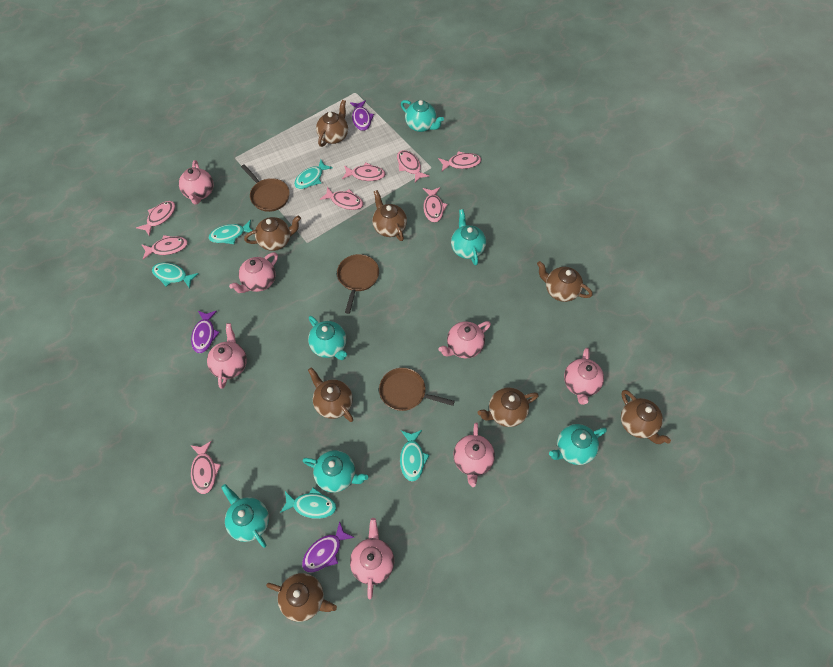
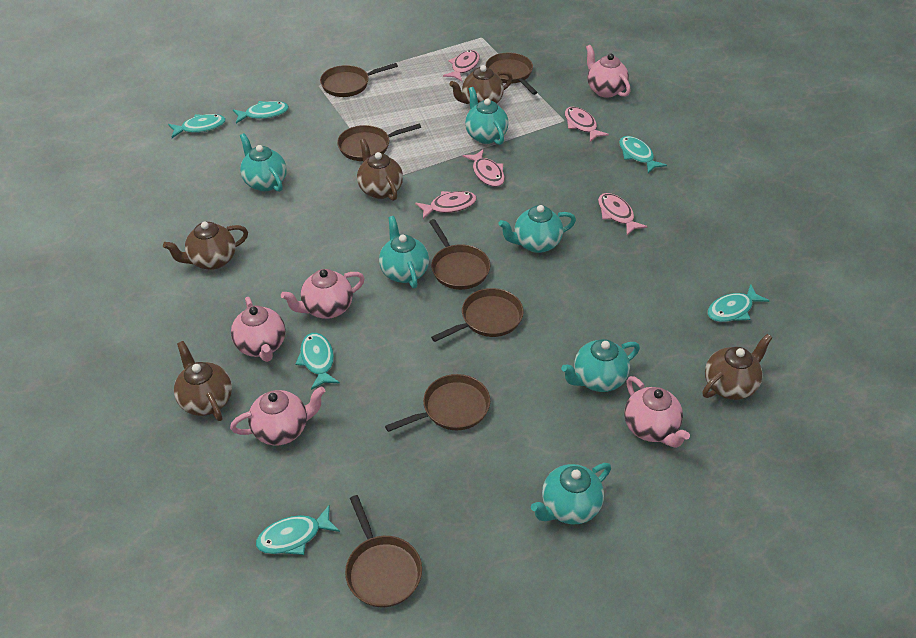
brown pan: 3 -> 7
brown teapot: 8 -> 5
pink fish: 8 -> 5
pink teapot: 7 -> 5
purple fish: 3 -> 0
turquoise fish: 5 -> 6

